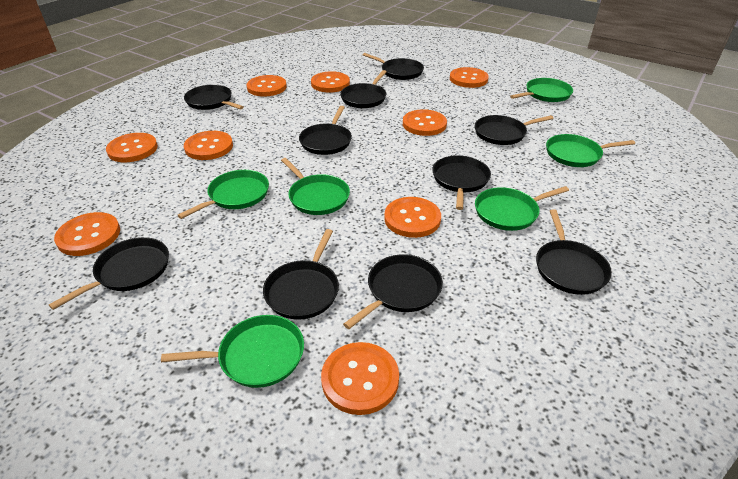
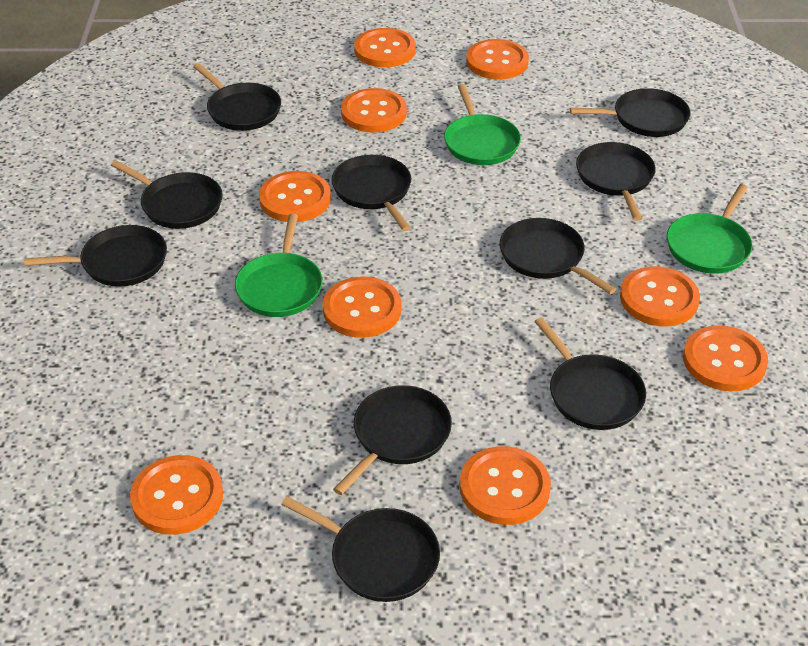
green pan: 6 -> 3

